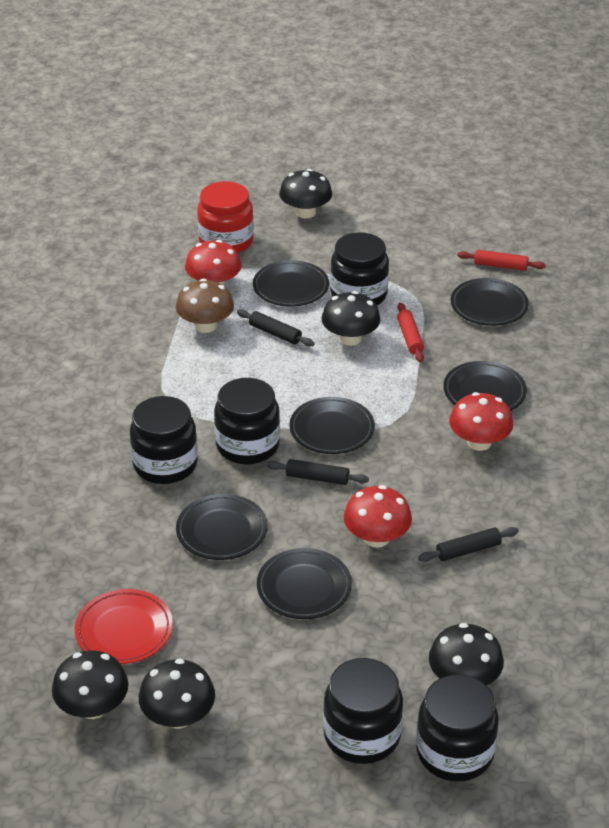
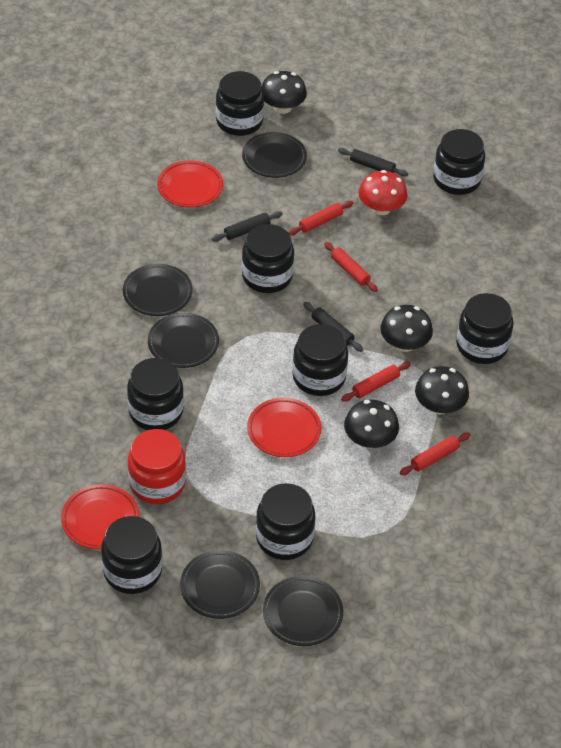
black jar: 5 -> 8
black mushroom: 5 -> 4
black plate: 6 -> 5
brown mushroom: 1 -> 0
red mushroom: 3 -> 1
red plate: 1 -> 3
red rolling pin: 2 -> 4

